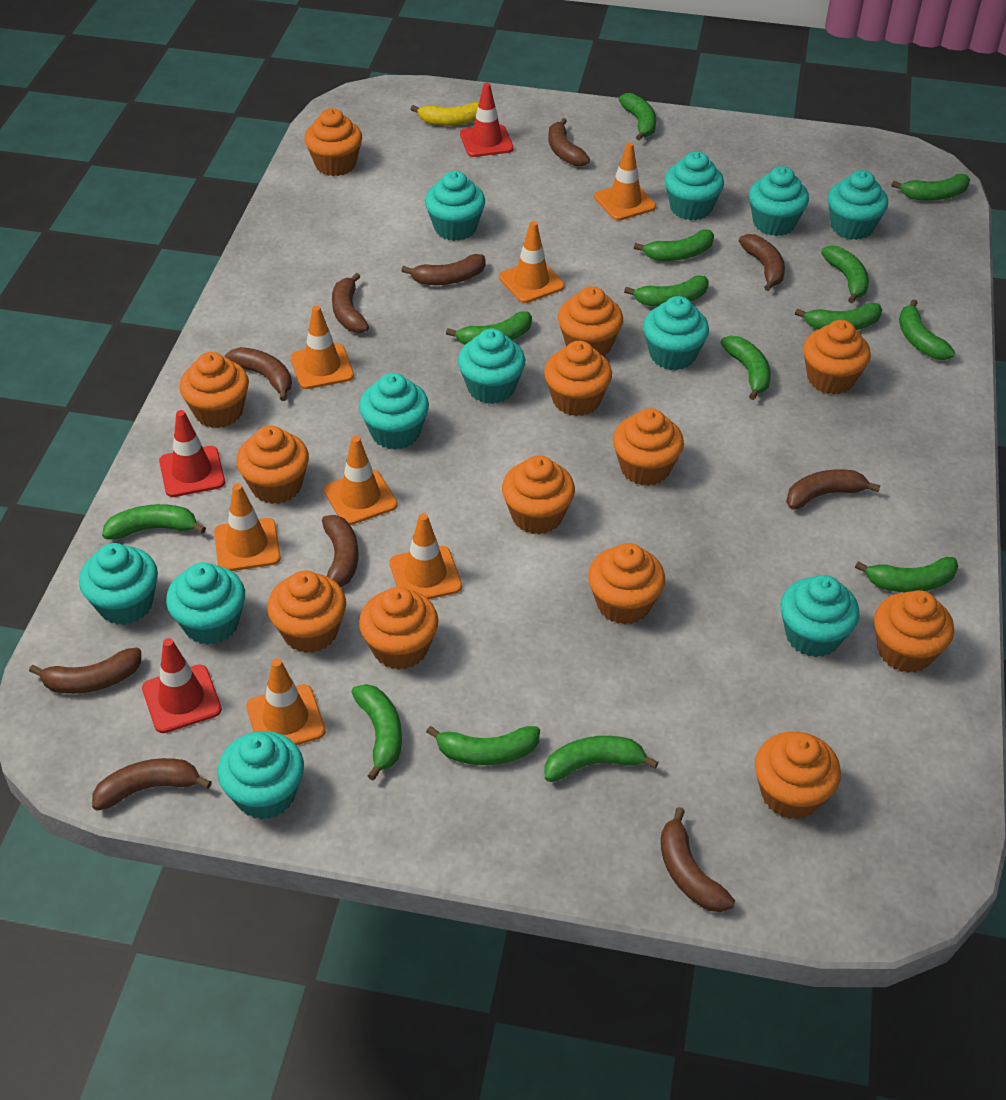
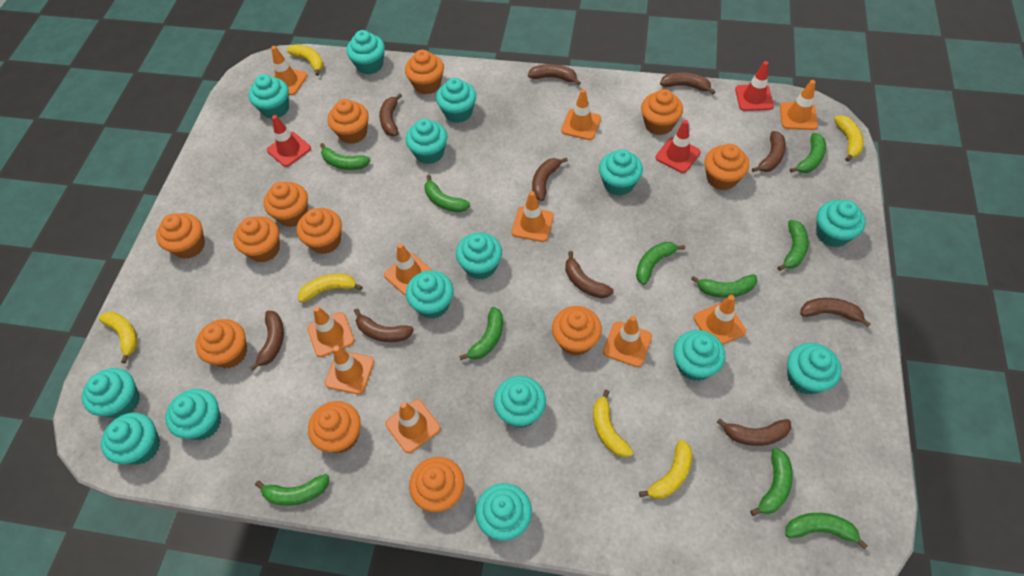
green banana: 14 -> 10
orange cupcake: 13 -> 12
orange traffic cone: 7 -> 10
turquoise cupcake: 11 -> 15
yellow banana: 1 -> 6

